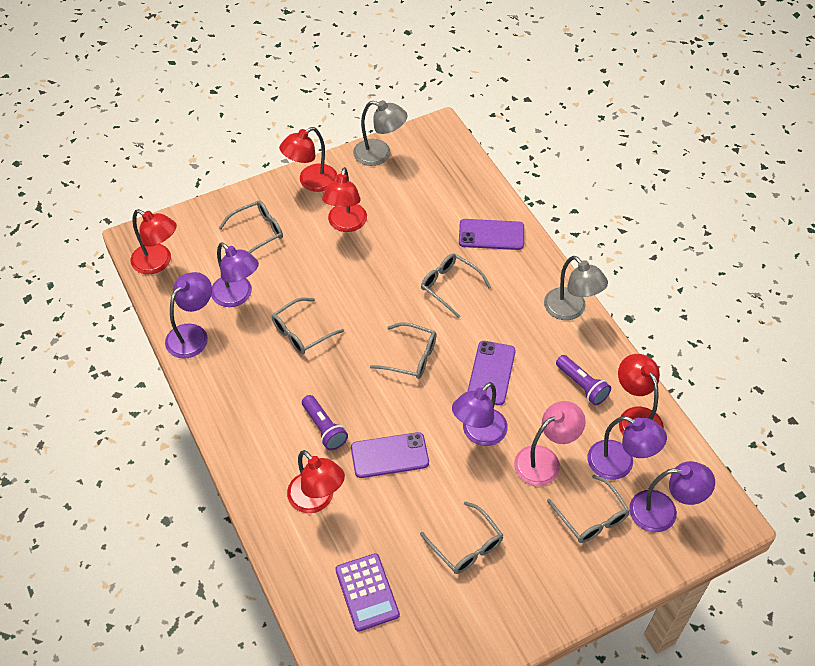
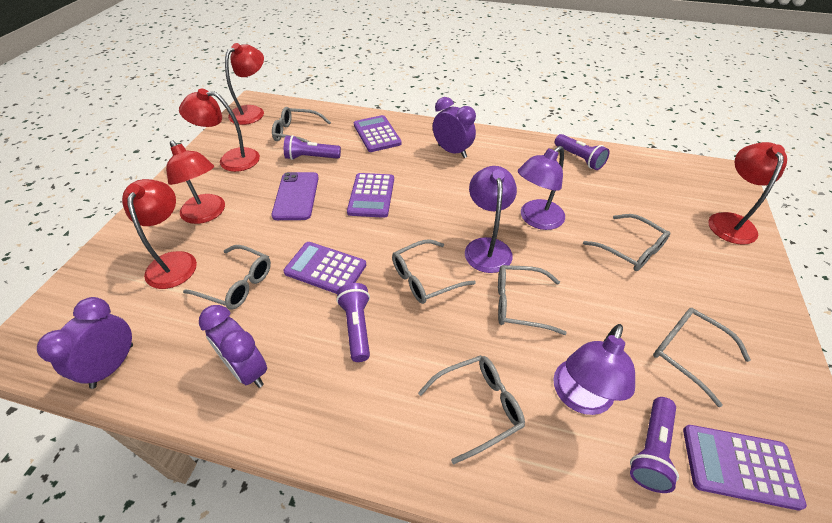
grey glasses: 6 -> 7
grey lamp: 2 -> 0
pink lamp: 1 -> 0
purple calculator: 1 -> 4
purple clock: 0 -> 3
purple flashlight: 2 -> 4
purple lamp: 5 -> 3
purple phone: 3 -> 1

